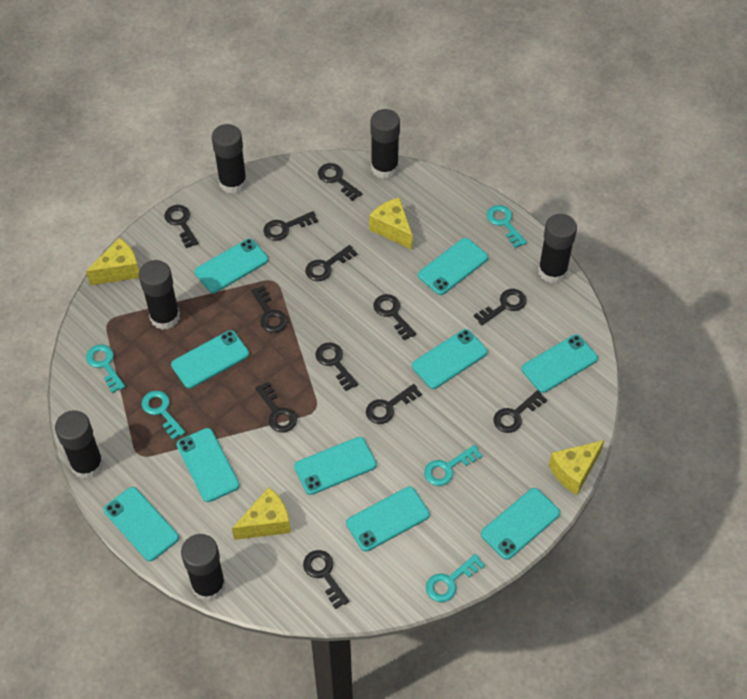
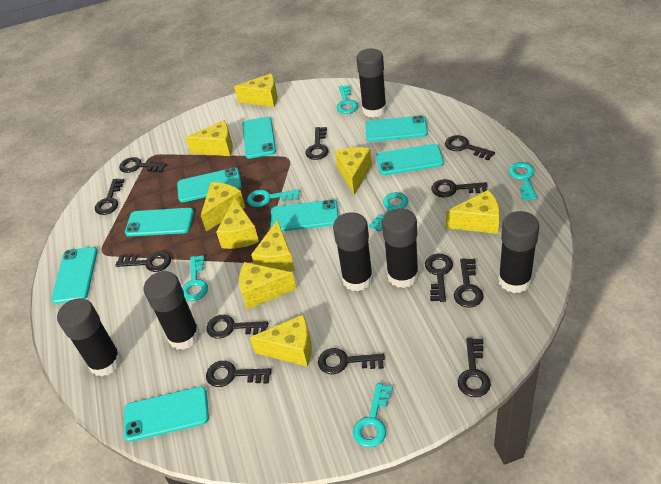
turquoise key: 5 -> 6
turquoise phone: 10 -> 8
yellow cheese: 4 -> 9

